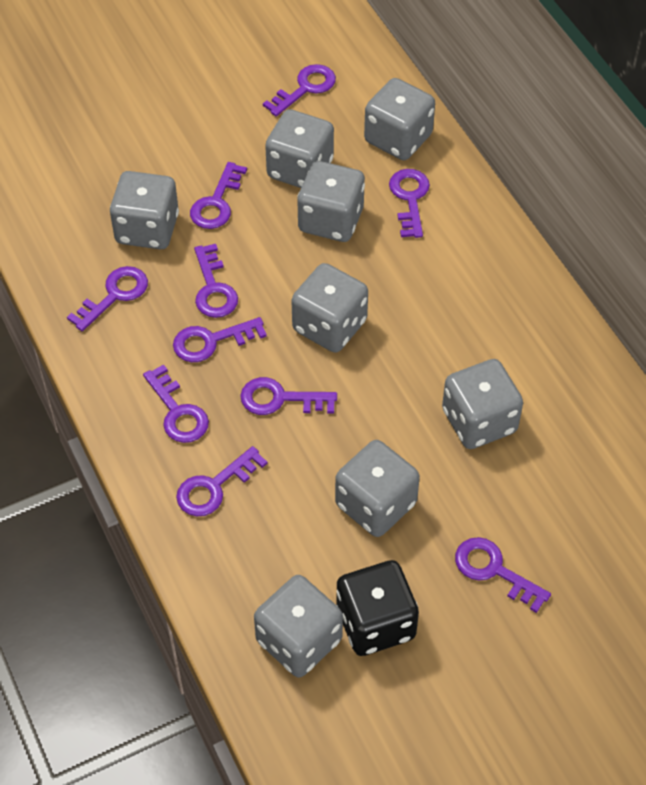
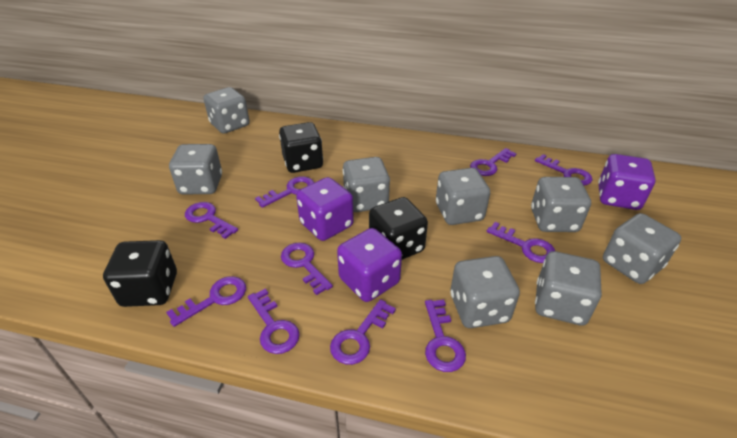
black dice: 1 -> 3
purple dice: 0 -> 3

